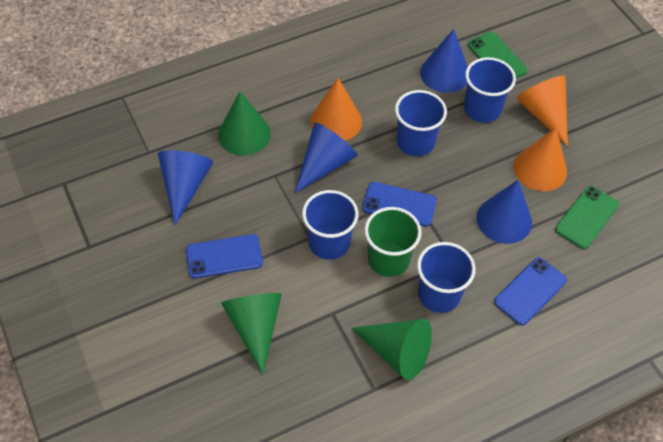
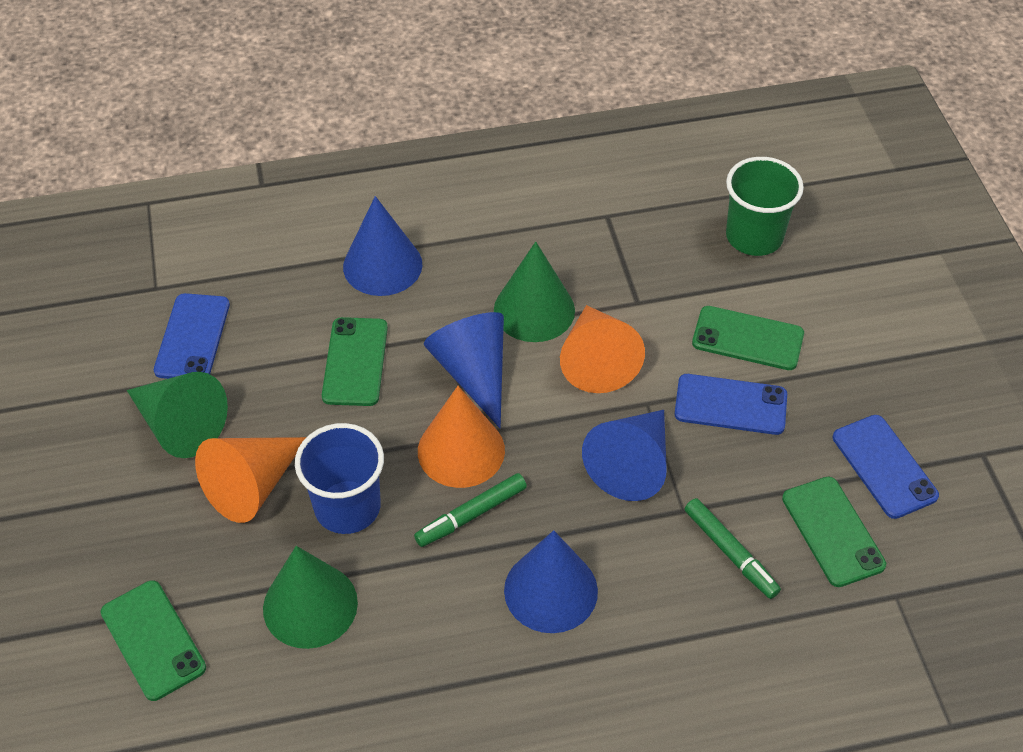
blue cup: 4 -> 1
green marker: 0 -> 2
green phone: 2 -> 4

